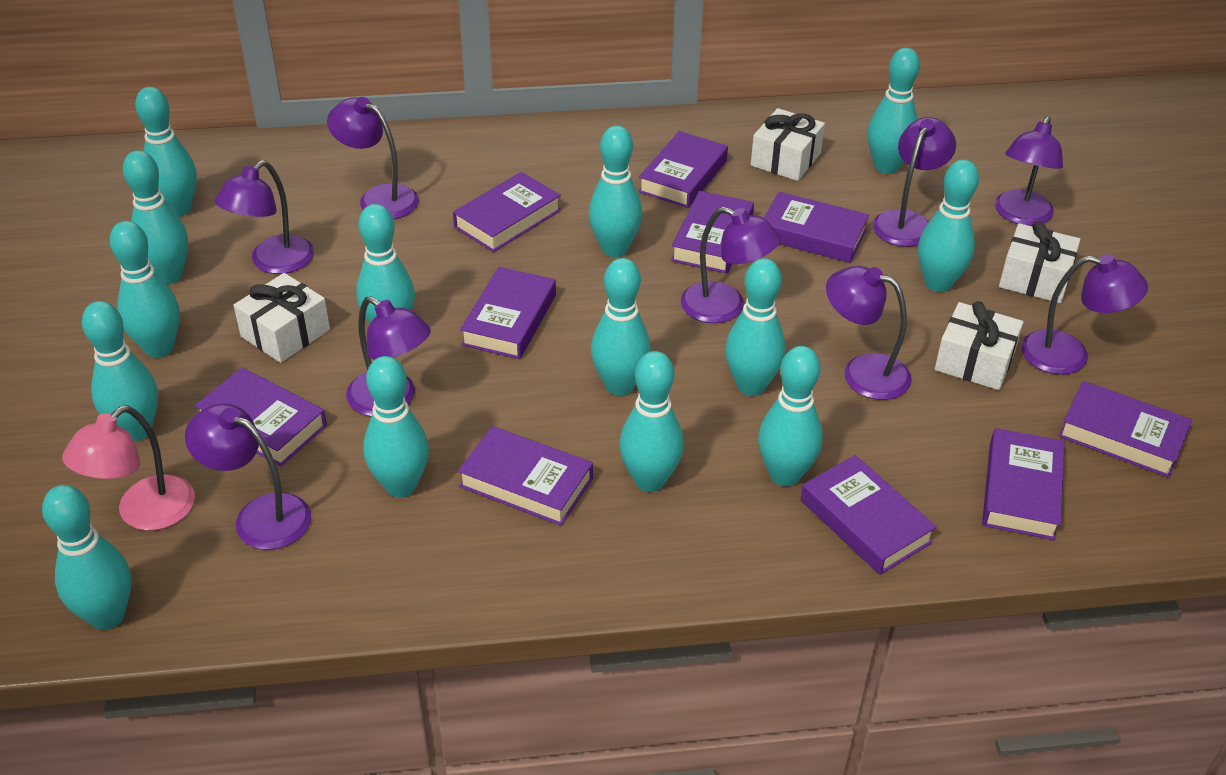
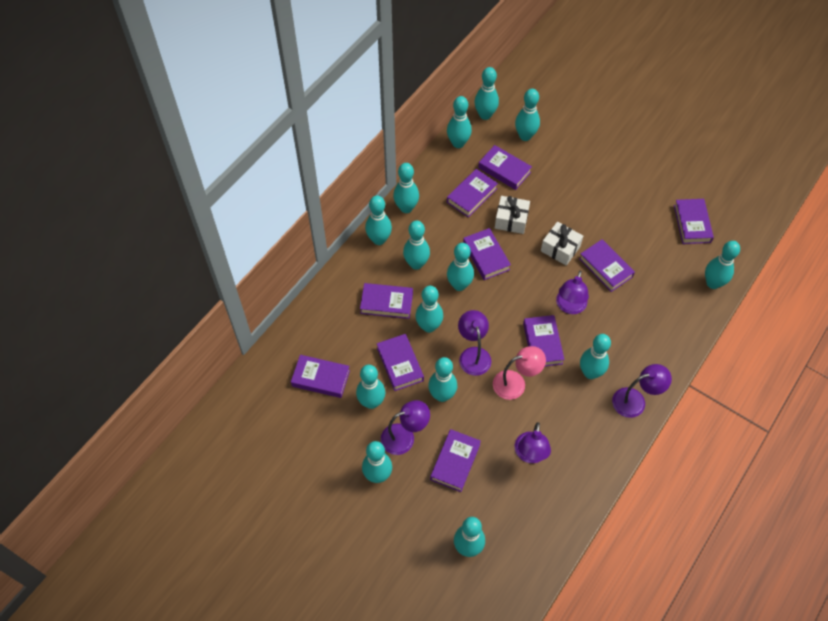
purple lamp: 9 -> 5
white gift: 4 -> 2

